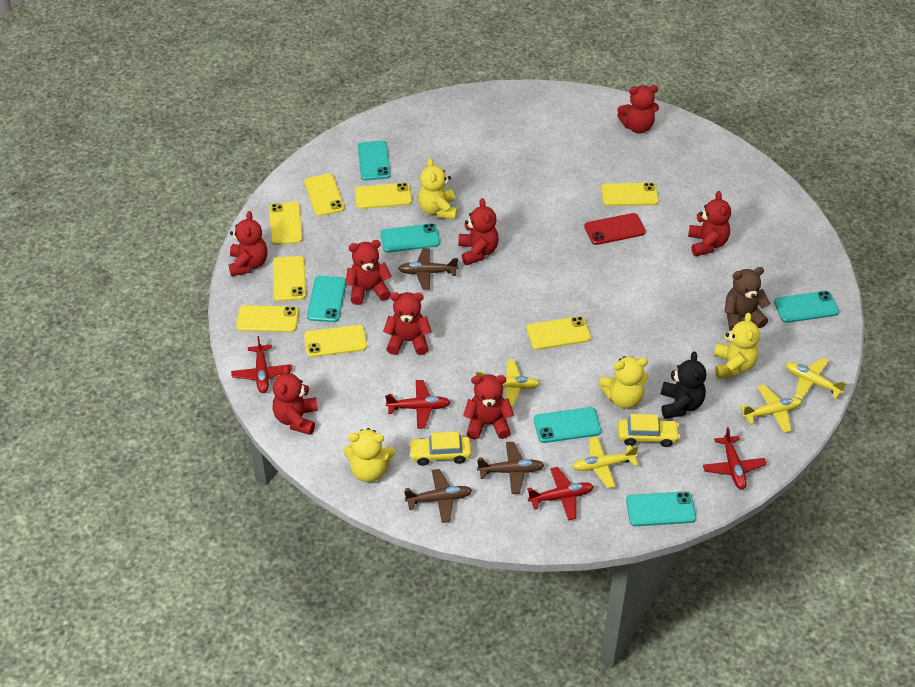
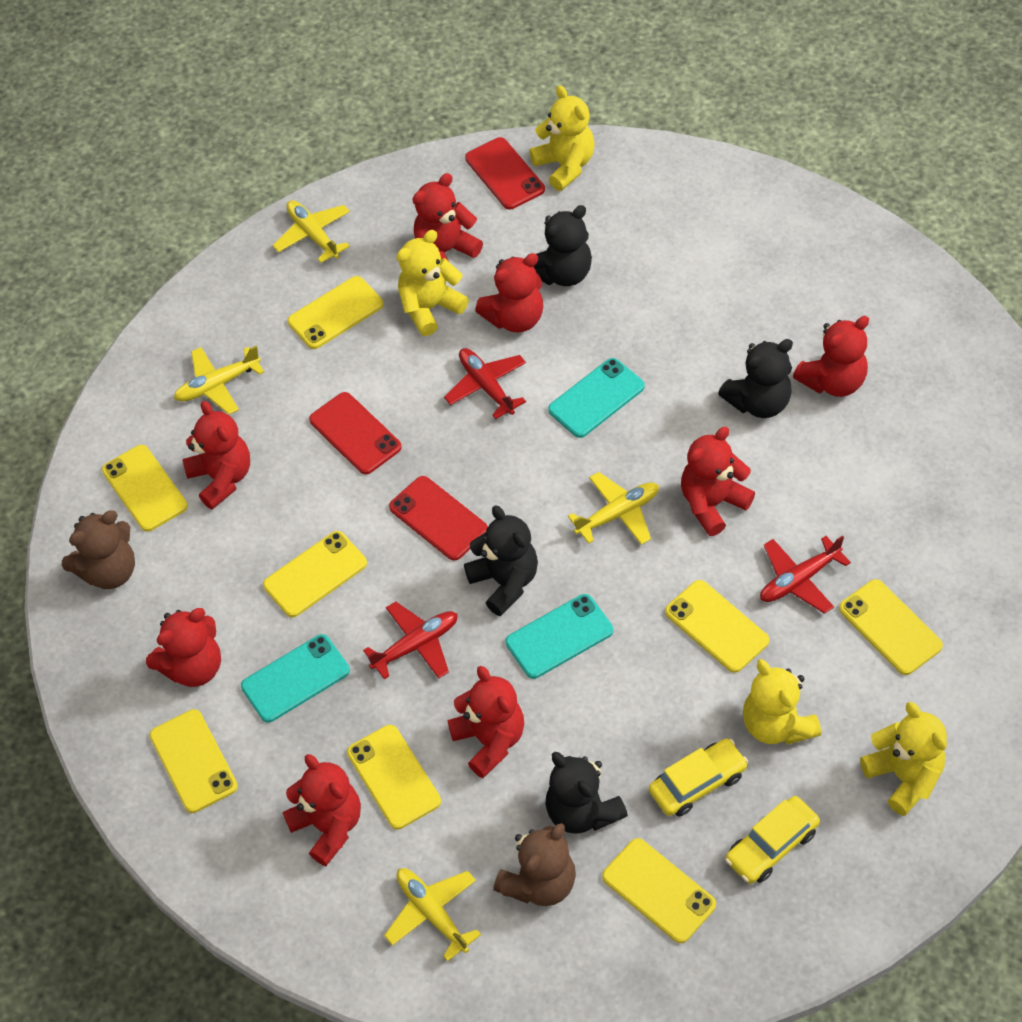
black teddy bear: 1 -> 4
brown plane: 3 -> 0
brown teddy bear: 1 -> 2
red phone: 1 -> 3
red plane: 4 -> 3
turquoise phone: 6 -> 3

